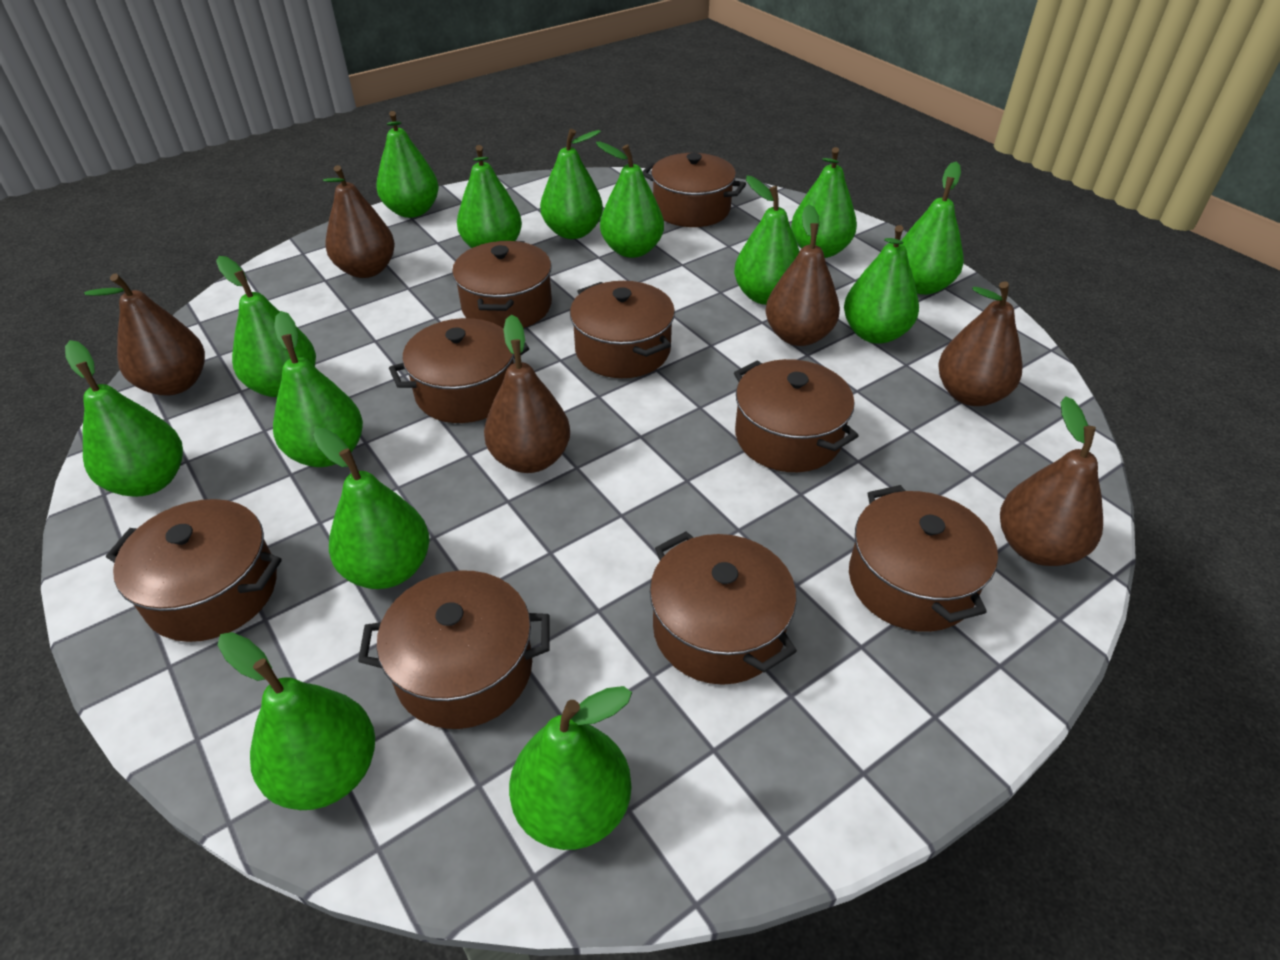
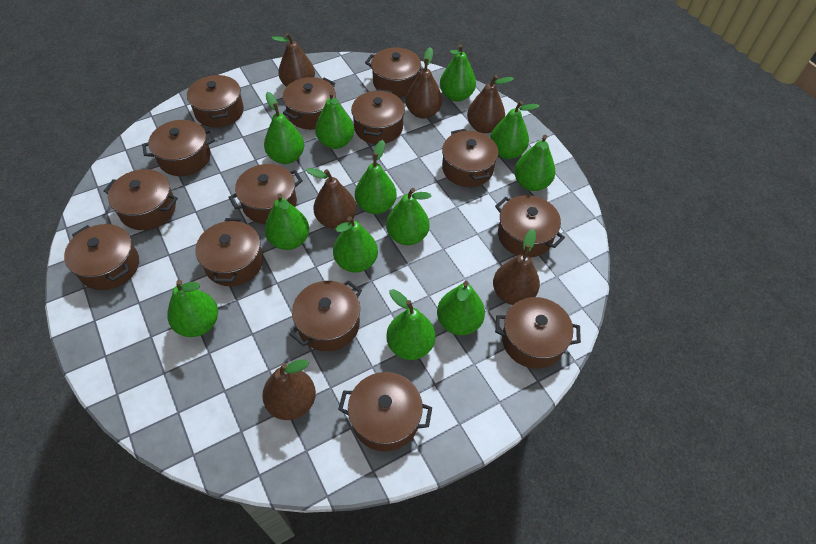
brown pot: 9 -> 14
green pear: 14 -> 12

